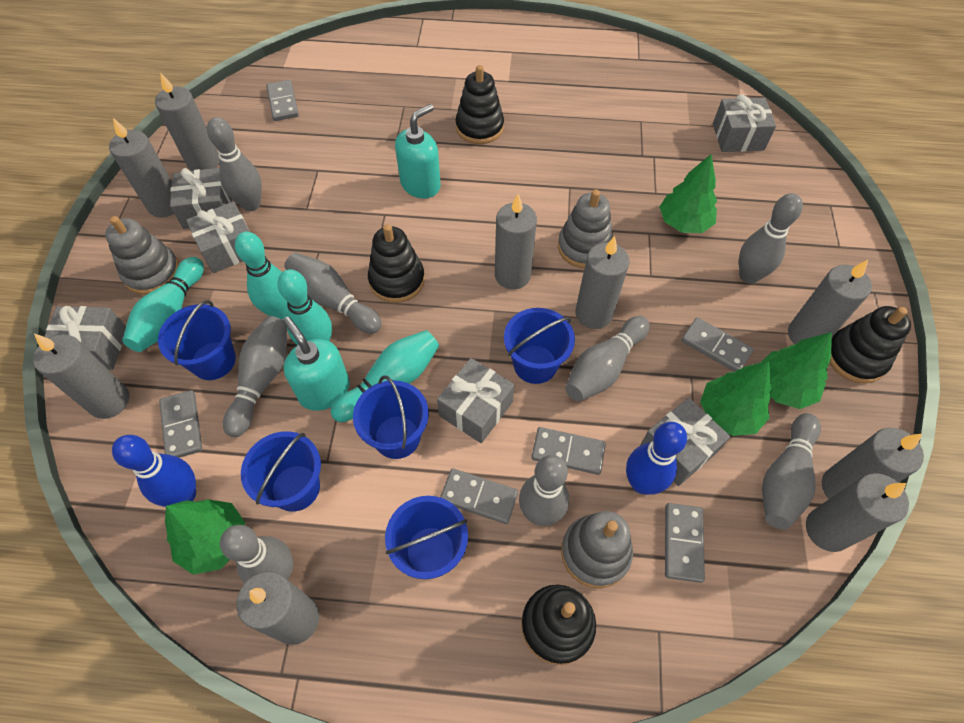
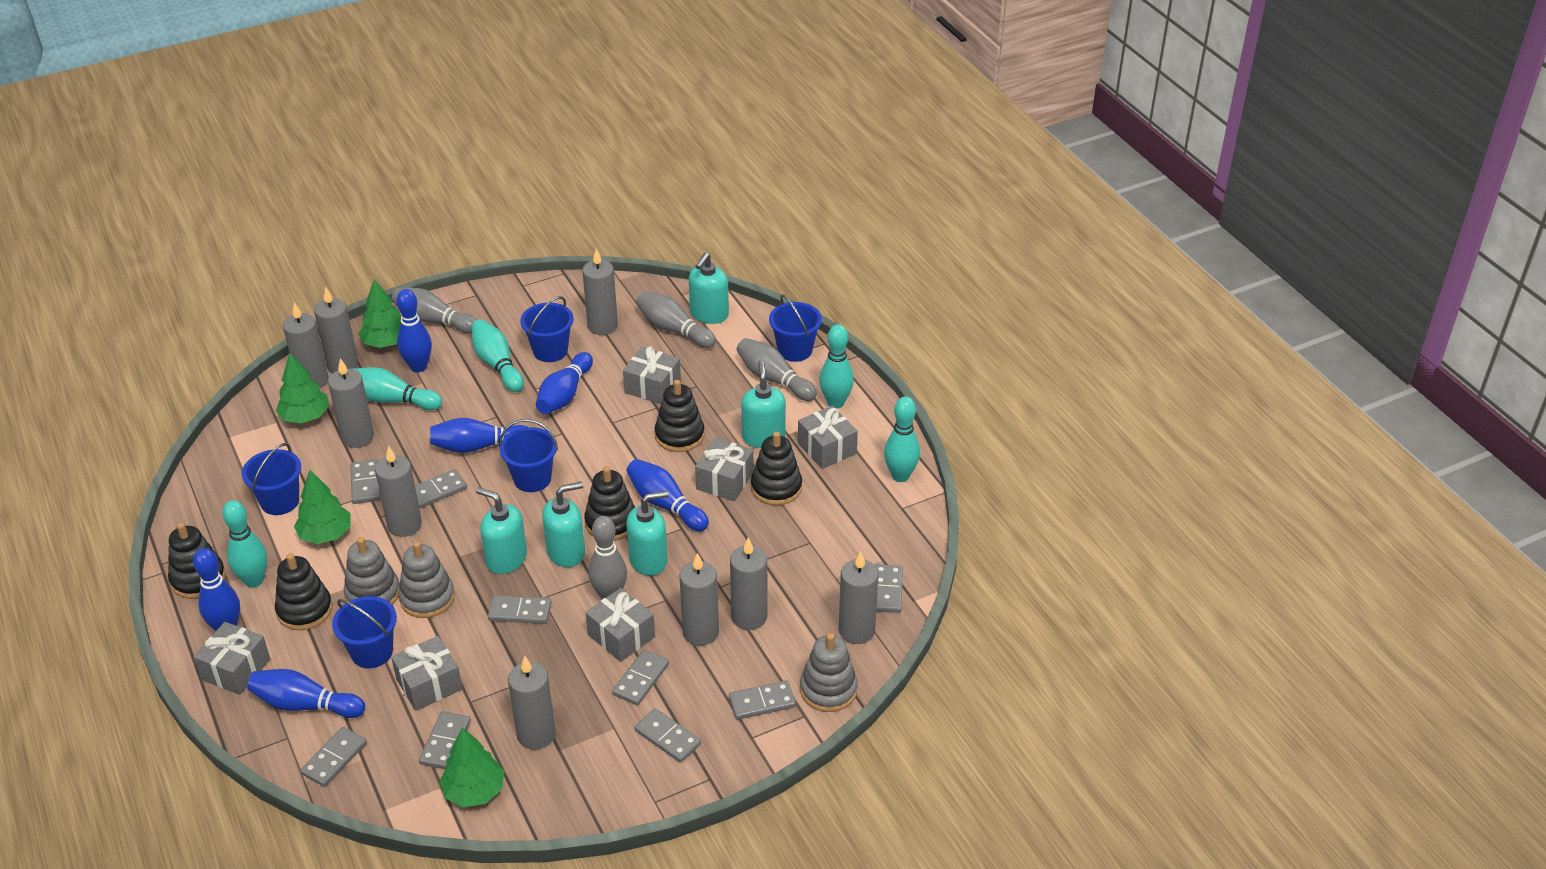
black stacking toy: 4 -> 5
blue bowling pin: 2 -> 6
grey bowling pin: 8 -> 4
grey domino: 6 -> 9
turquoise bowling pin: 4 -> 5
turquoise soap dispenser: 2 -> 5

